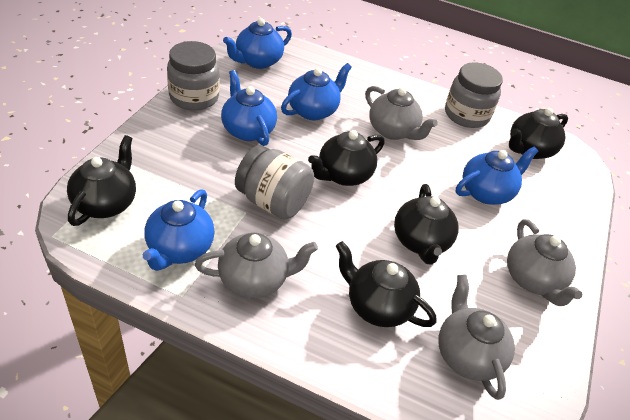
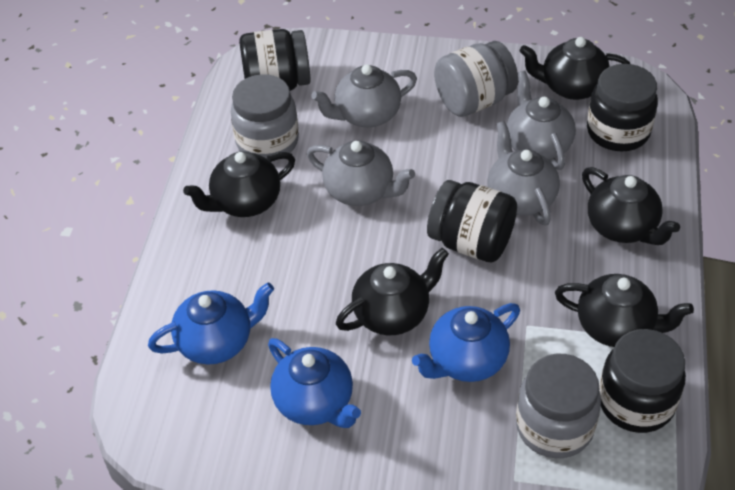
black jar: 0 -> 4
blue teapot: 5 -> 3

